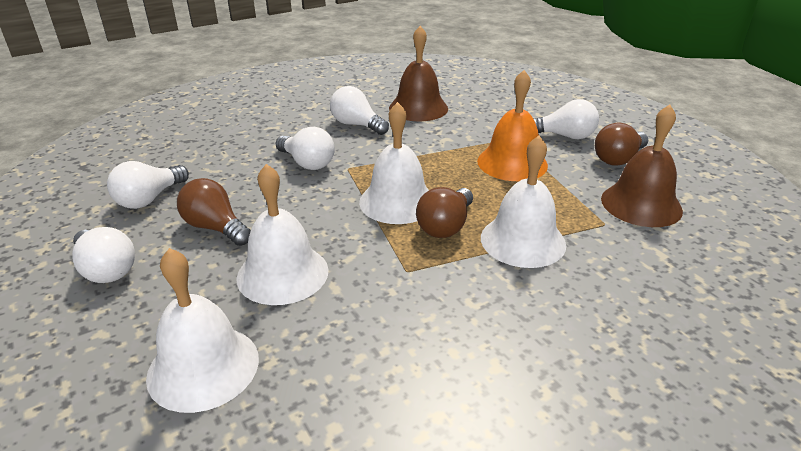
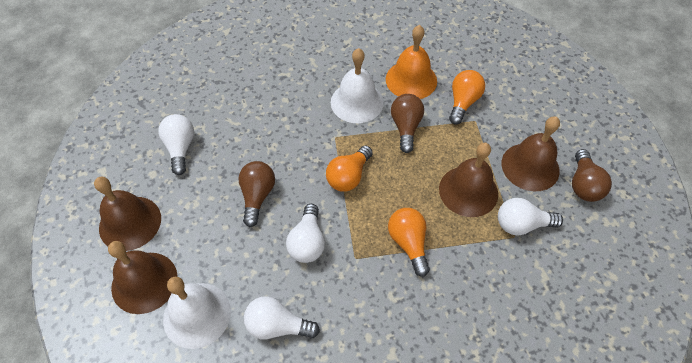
brown bell: 2 -> 4
orange light bulb: 0 -> 3
white bell: 4 -> 2
white light bulb: 5 -> 4

